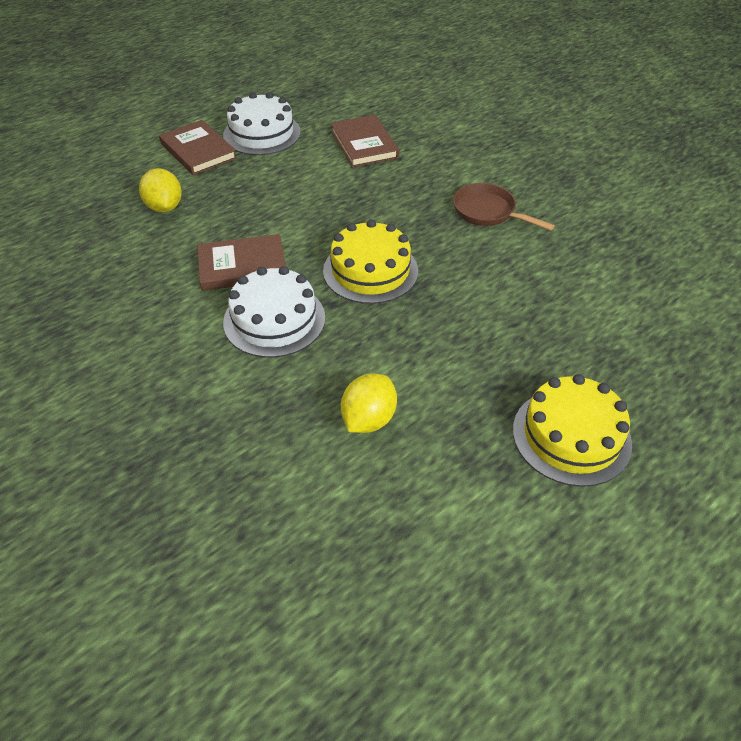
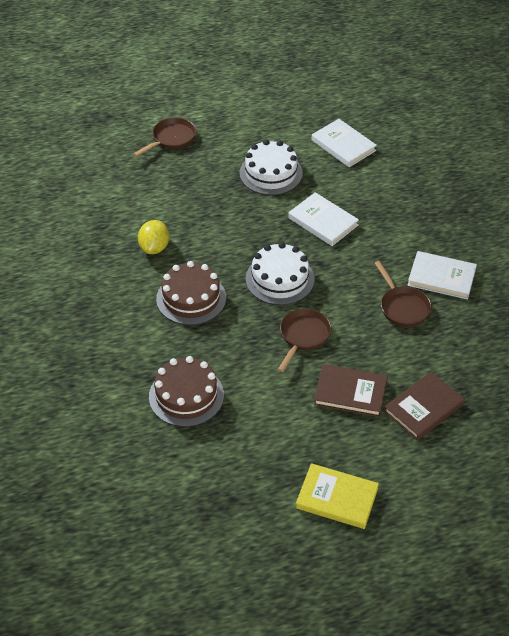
brown book: 3 -> 2
brown cake: 0 -> 2
brown pan: 1 -> 3
white book: 0 -> 3
yellow book: 0 -> 1
yellow cake: 2 -> 0
yellow lemon: 2 -> 1

